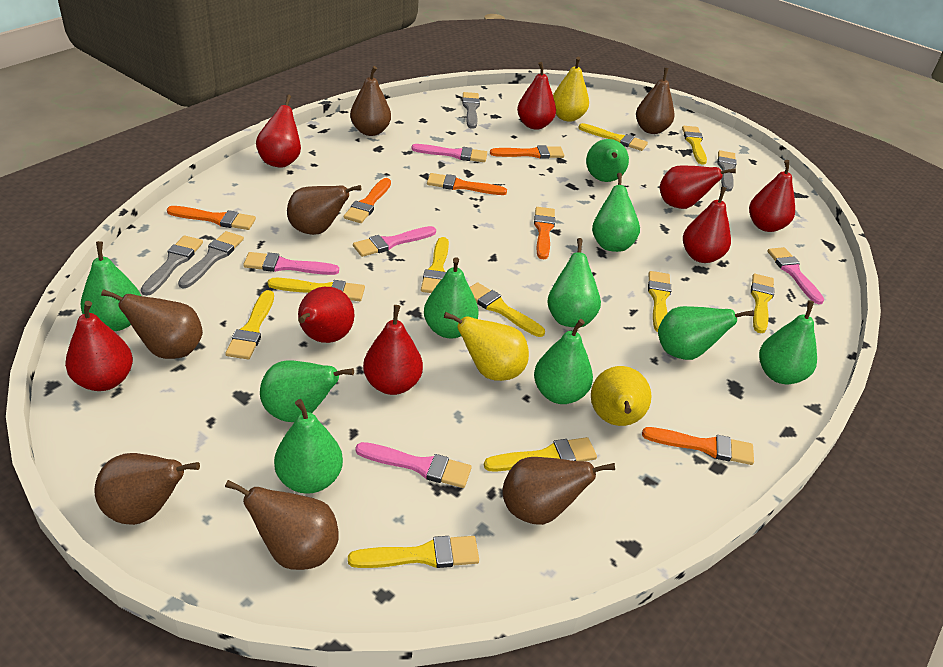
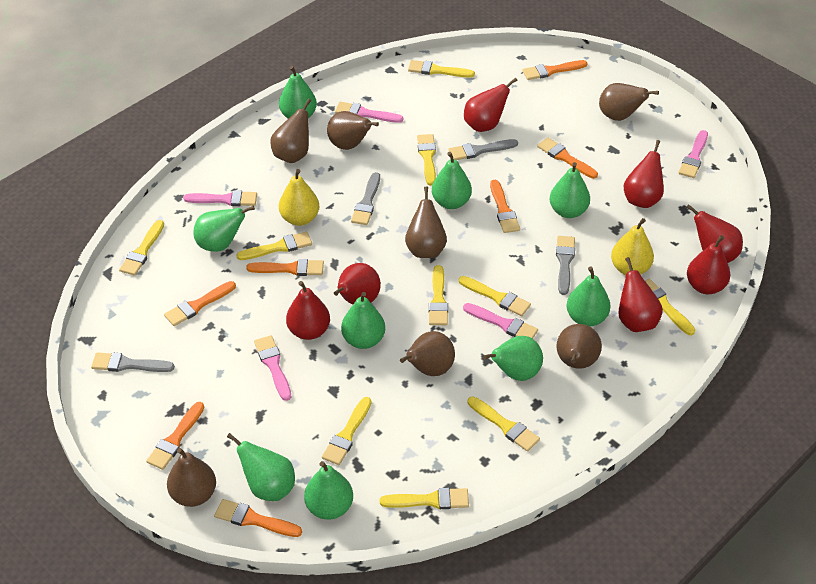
green pear: 10 -> 9
orange brush: 6 -> 7
red pear: 8 -> 7
yellow pear: 3 -> 2

